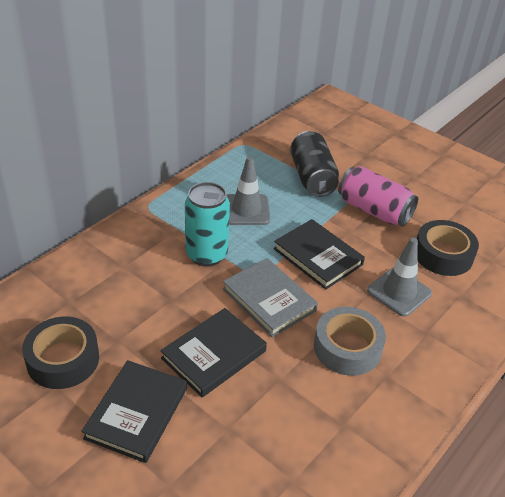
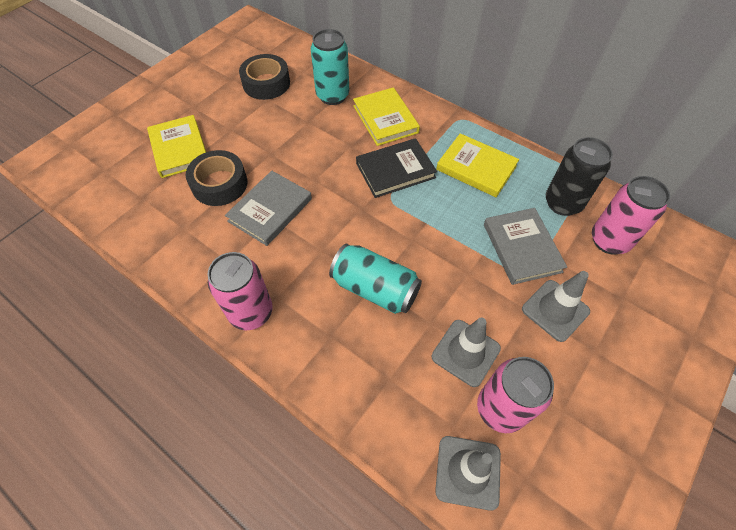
black book: 3 -> 1
grey book: 1 -> 2
grey tape: 1 -> 0
grey traffic cone: 2 -> 3
pink can: 1 -> 3
turquoise can: 1 -> 2
yellow book: 0 -> 3

